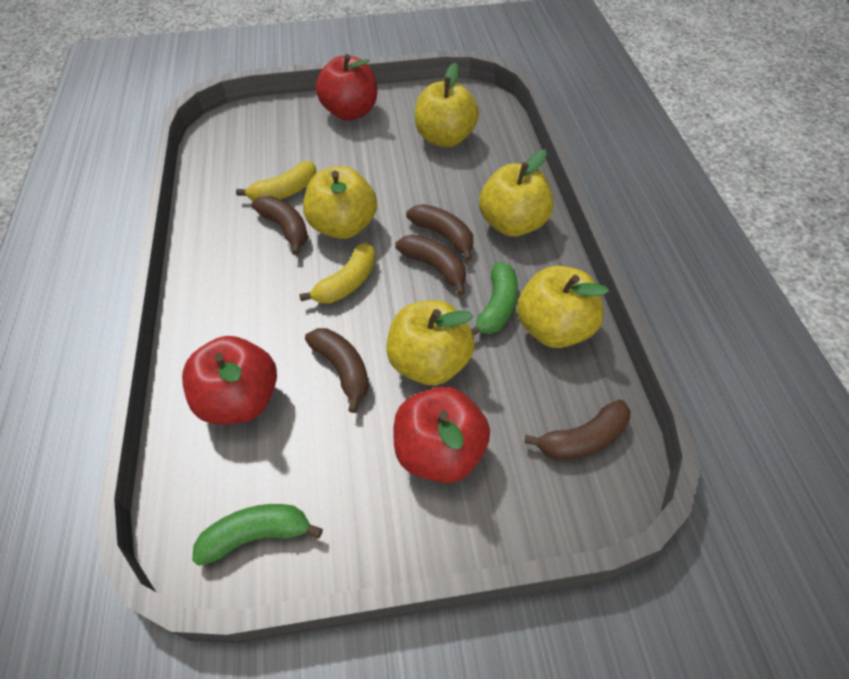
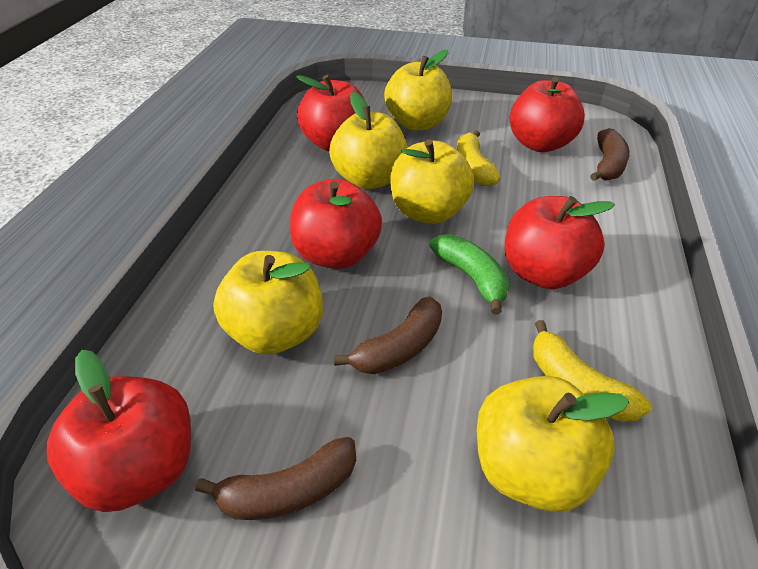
brown banana: 5 -> 3
green banana: 2 -> 1
red apple: 3 -> 5

